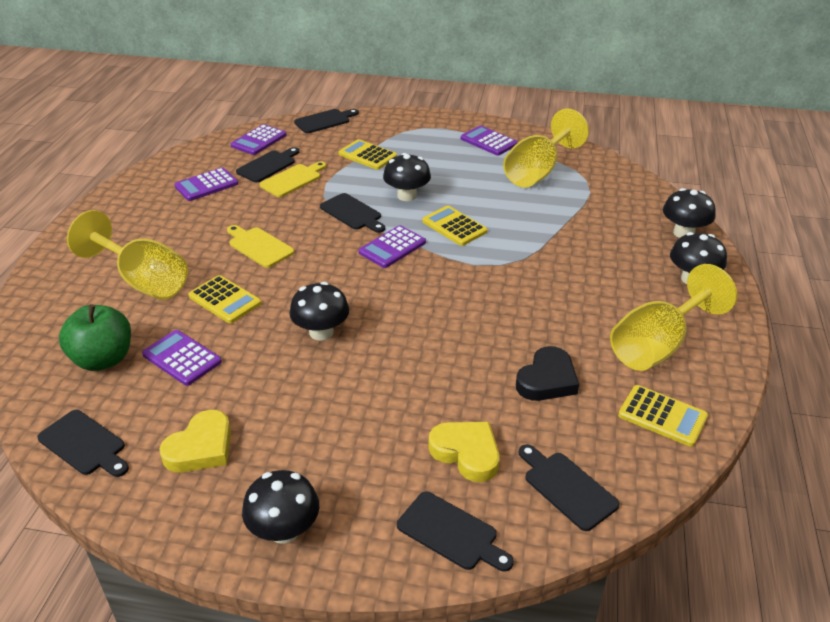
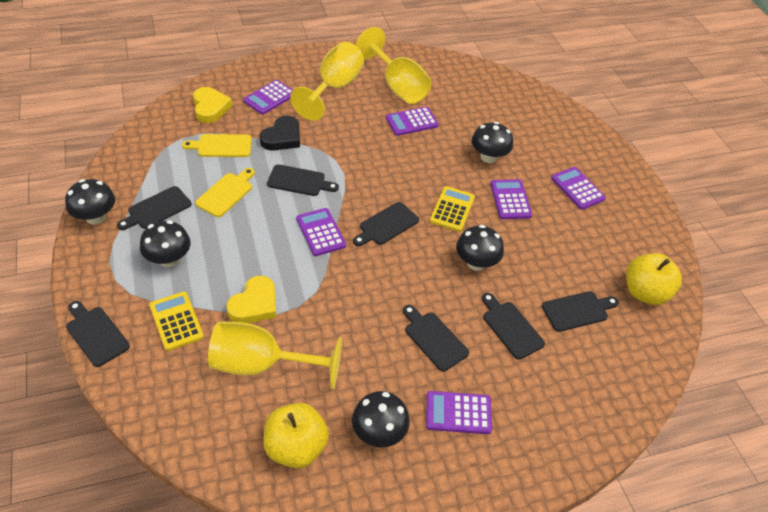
black cutting board: 6 -> 7
green apple: 1 -> 0
purple calculator: 5 -> 6
yellow apple: 0 -> 2
yellow calculator: 4 -> 2

